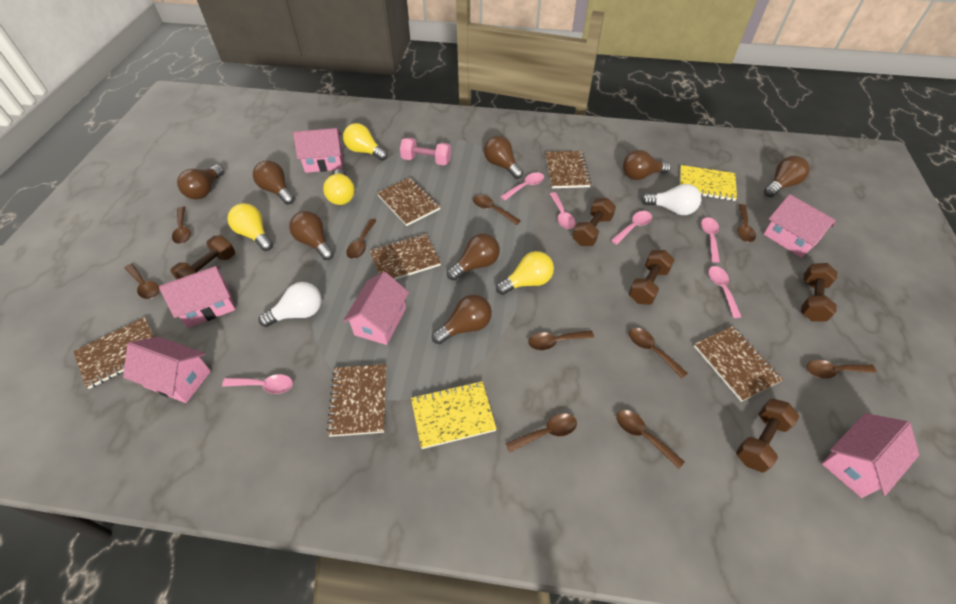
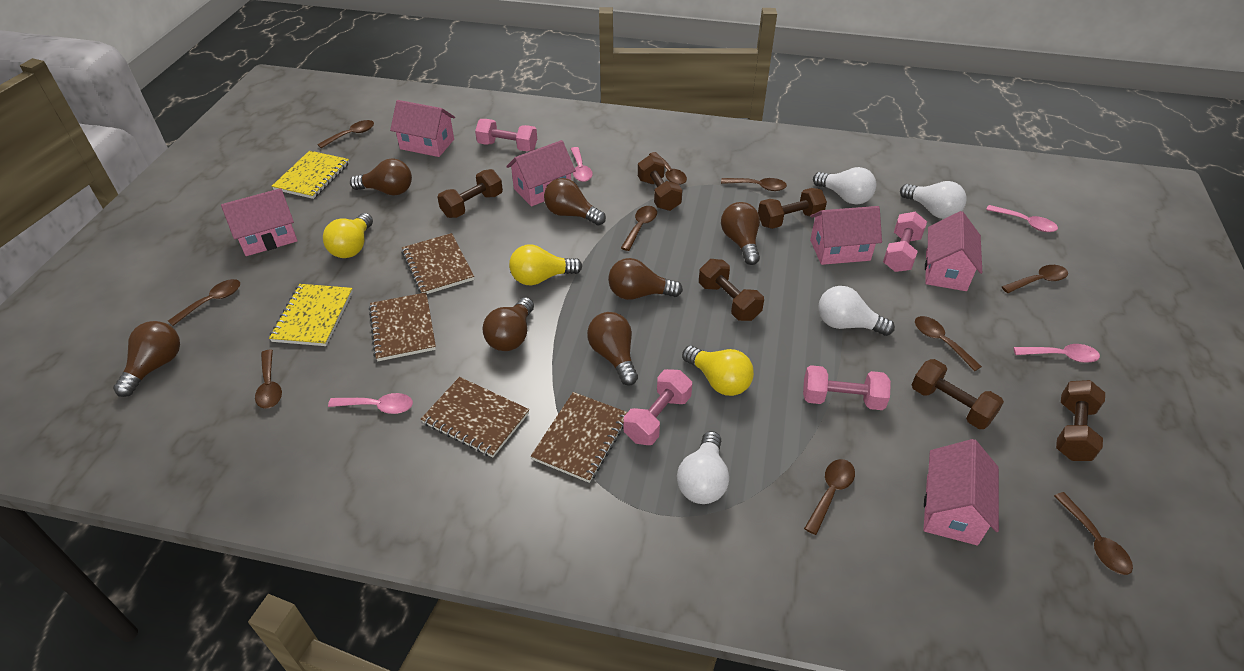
brown dumbbell: 5 -> 6
brown light bulb: 8 -> 7
brown notebook: 6 -> 4
pink dumbbell: 1 -> 4
pink spoon: 6 -> 4
white light bulb: 2 -> 4
yellow light bulb: 4 -> 3

